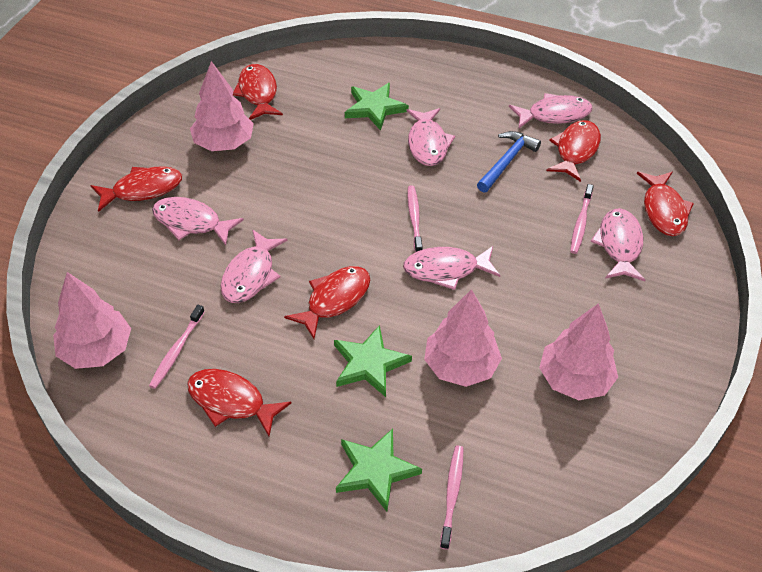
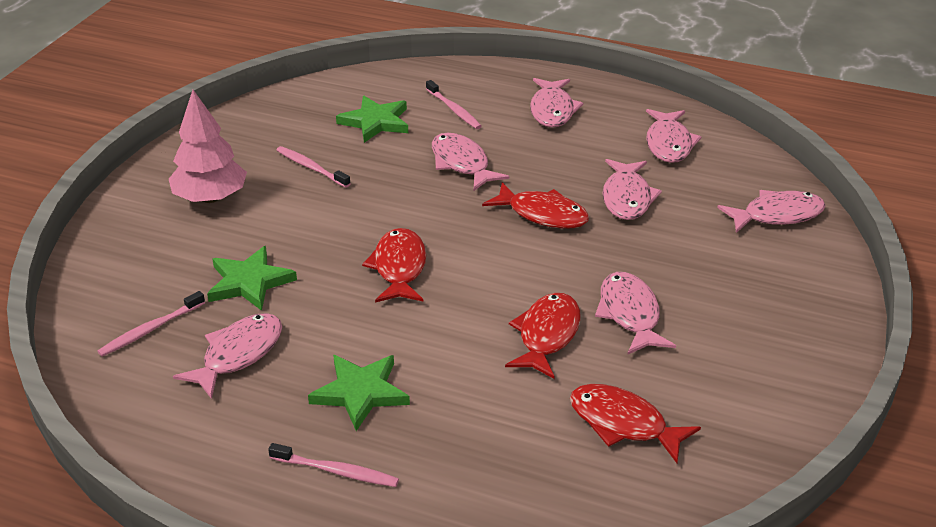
blue hammer: 1 -> 0
pink fish: 6 -> 7
pink tree: 4 -> 1
red fish: 6 -> 4

